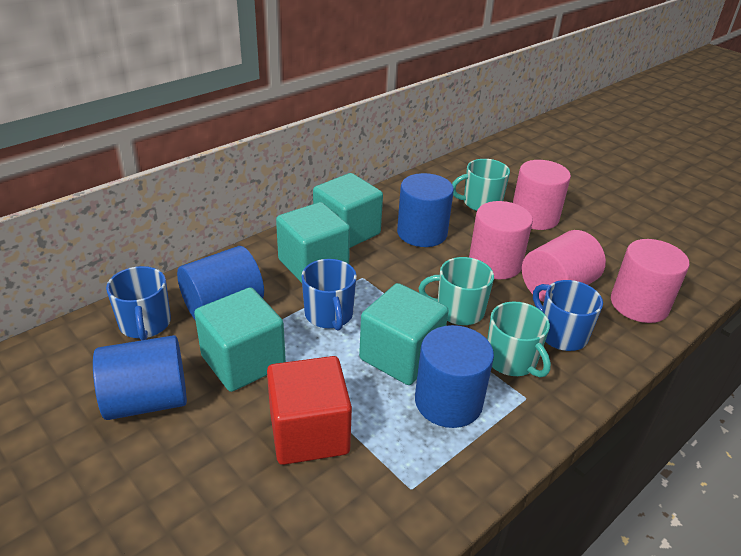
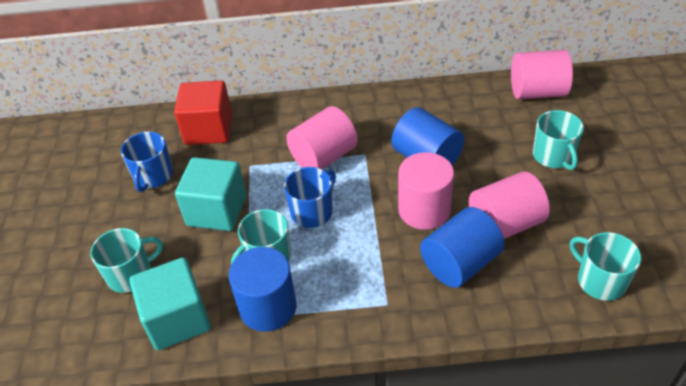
blue cylinder: 4 -> 3
blue mug: 3 -> 2
turquoise cube: 4 -> 2
turquoise mug: 3 -> 4

